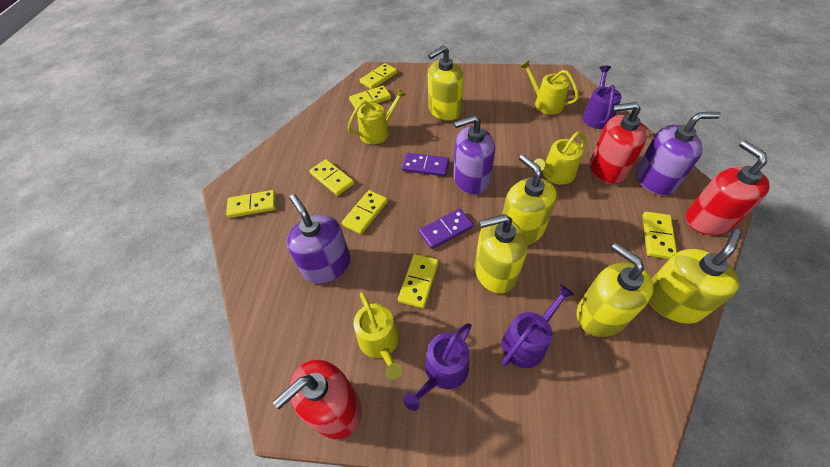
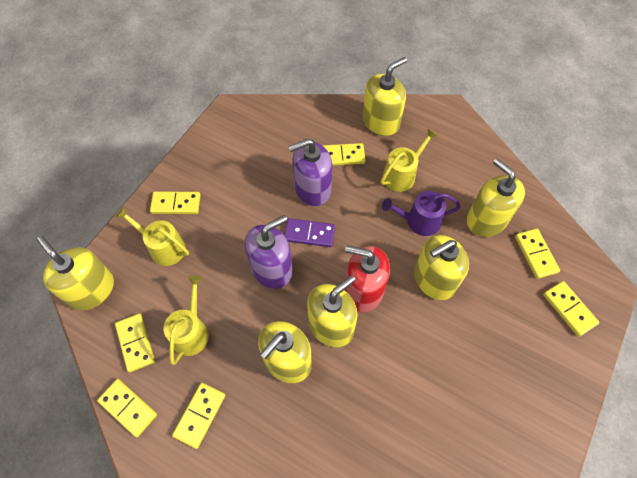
purple domino: 2 -> 1
purple soap dispenser: 3 -> 2
purple watering can: 3 -> 1
red soap dispenser: 3 -> 1
yellow soap dispenser: 5 -> 6
yellow watering can: 4 -> 3

